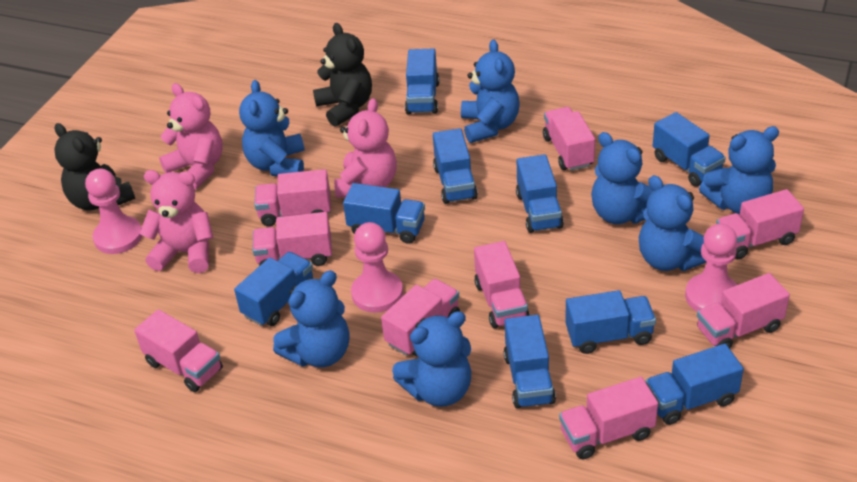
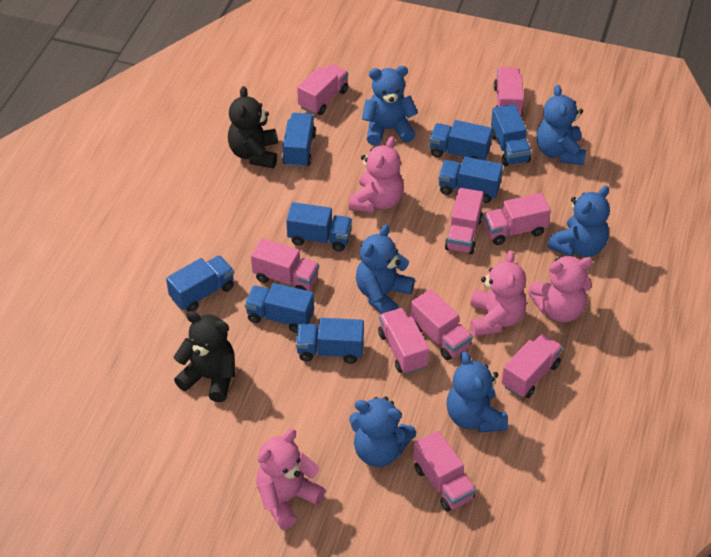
blue teddy bear: 7 -> 6
blue truck: 9 -> 8
pink pawn: 3 -> 0
pink teddy bear: 3 -> 4

